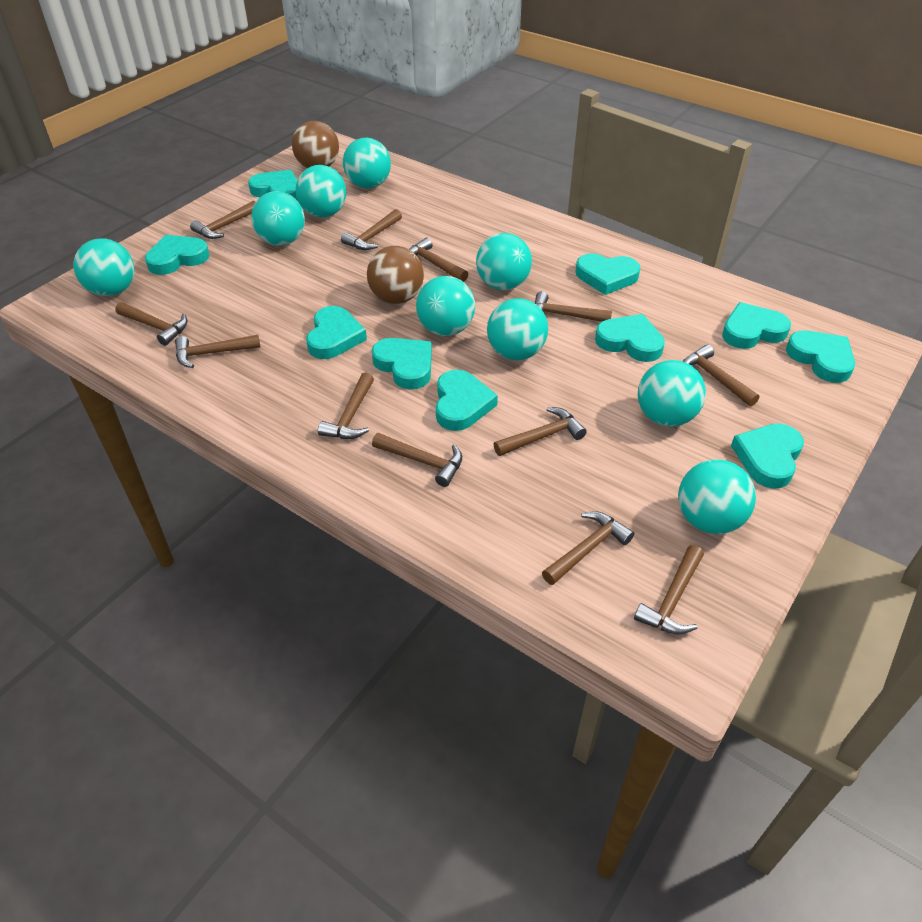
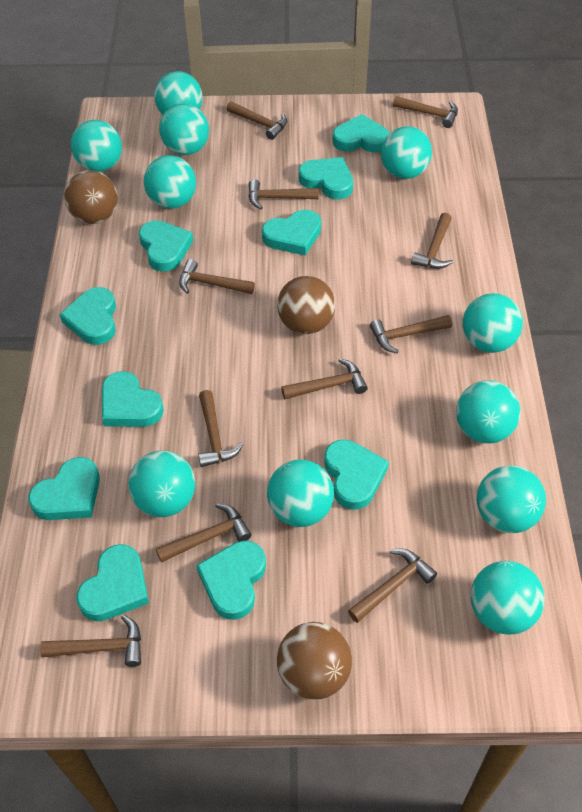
brown ball: 2 -> 3
brown hammer: 12 -> 11
turquoise ball: 9 -> 11

